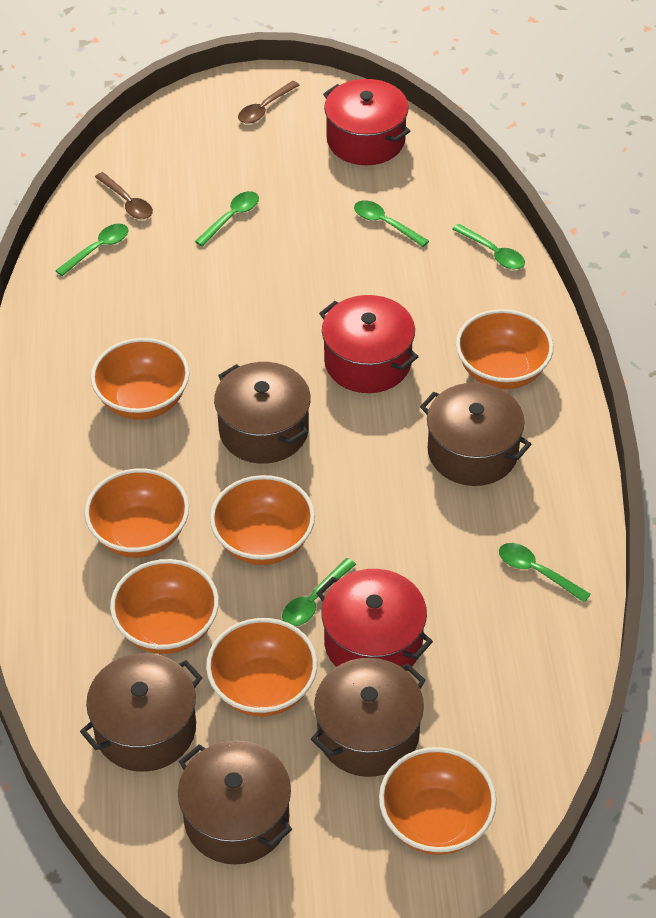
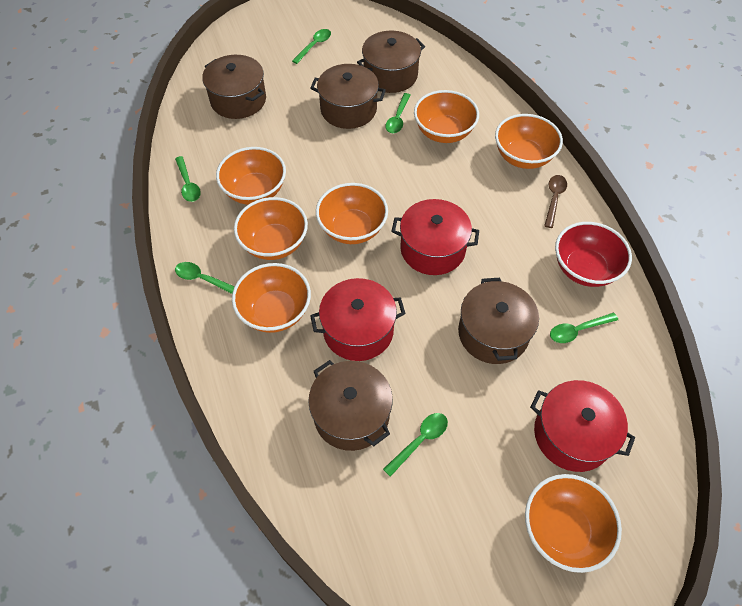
brown spoon: 2 -> 1
red bowl: 0 -> 1

